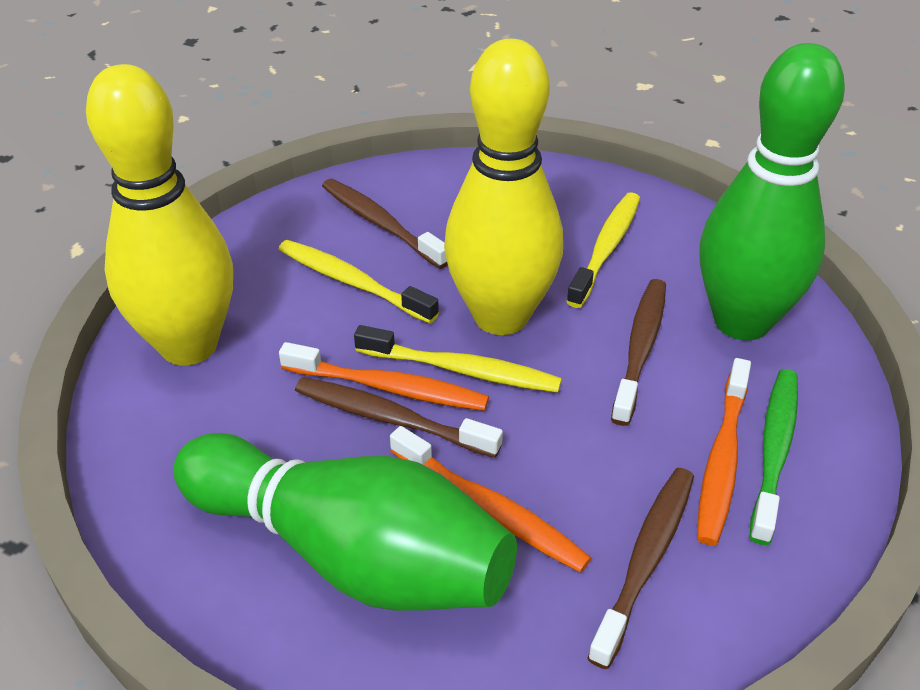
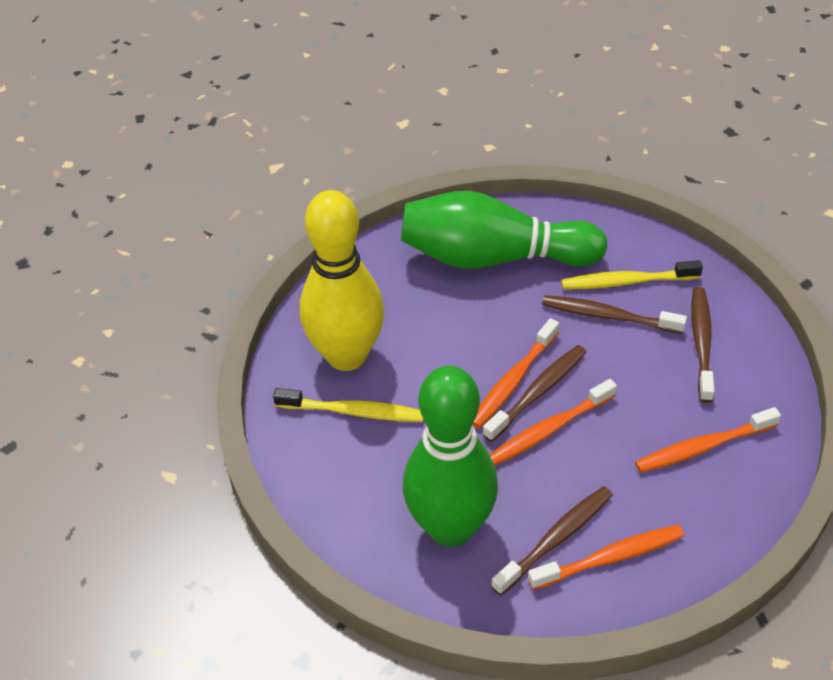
green toothbrush: 1 -> 0
orange toothbrush: 3 -> 4
yellow bowling pin: 2 -> 1
yellow toothbrush: 3 -> 2

